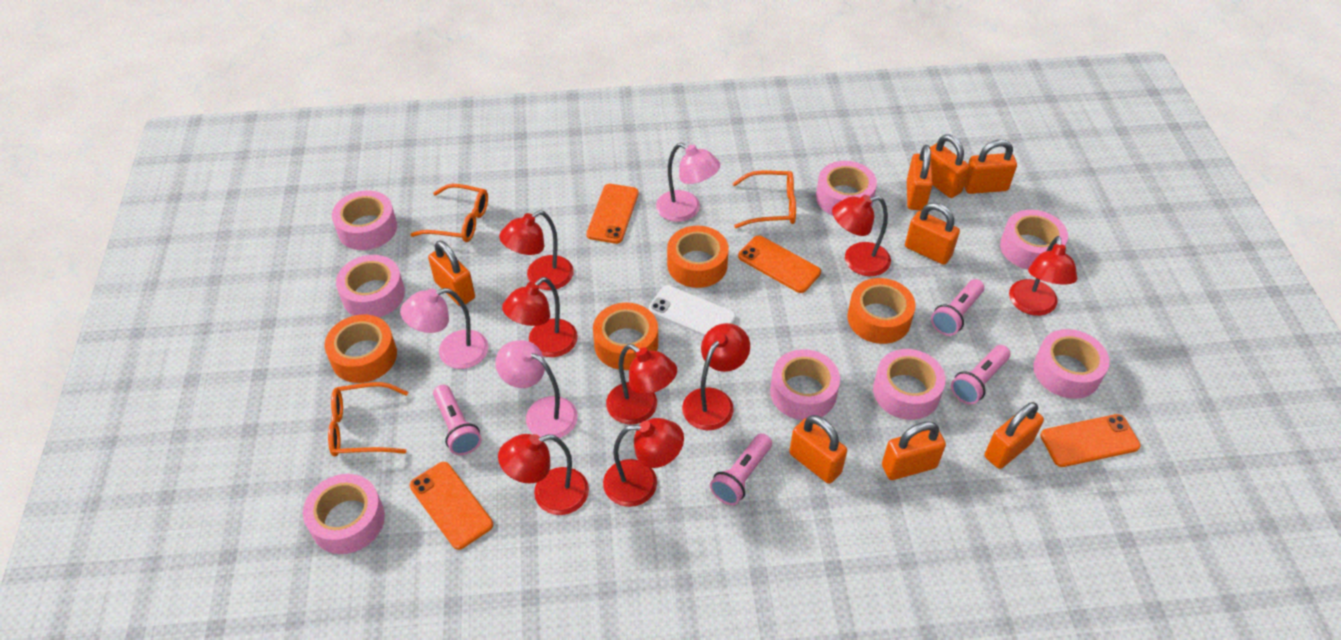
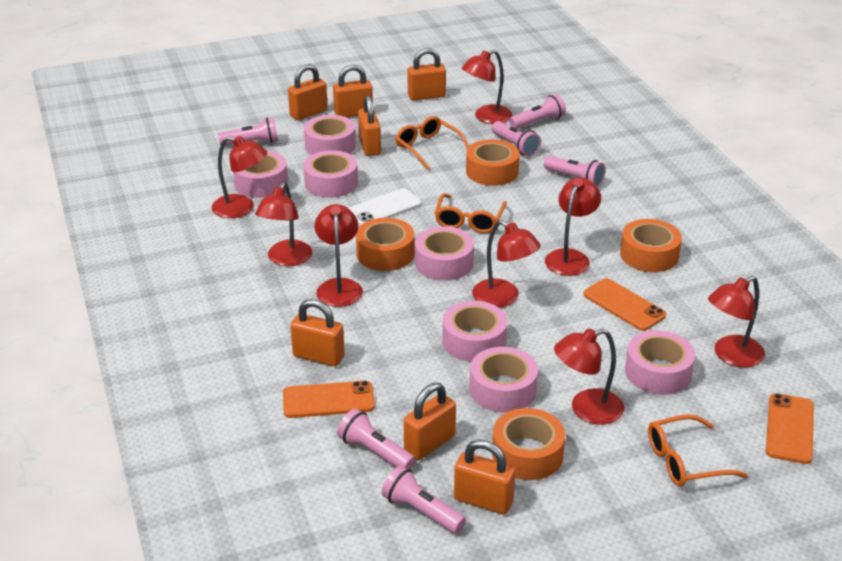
orange padlock: 8 -> 7
orange phone: 4 -> 3
pink flashlight: 4 -> 6
pink lamp: 3 -> 0
pink tape: 8 -> 7

